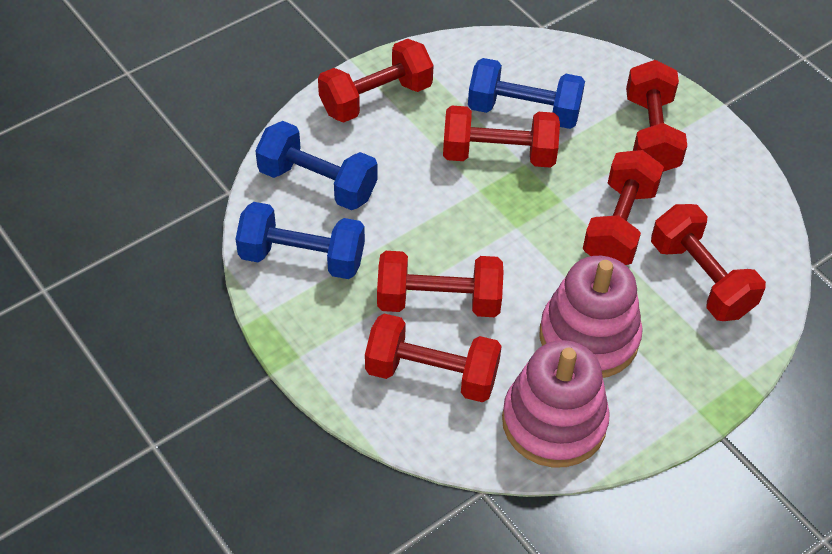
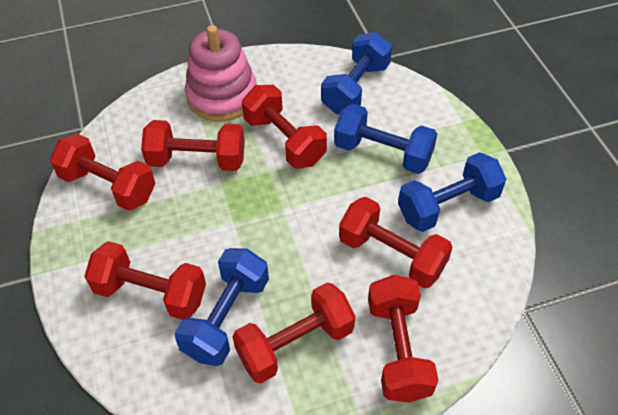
blue dumbbell: 3 -> 4
pink stacking toy: 2 -> 1

